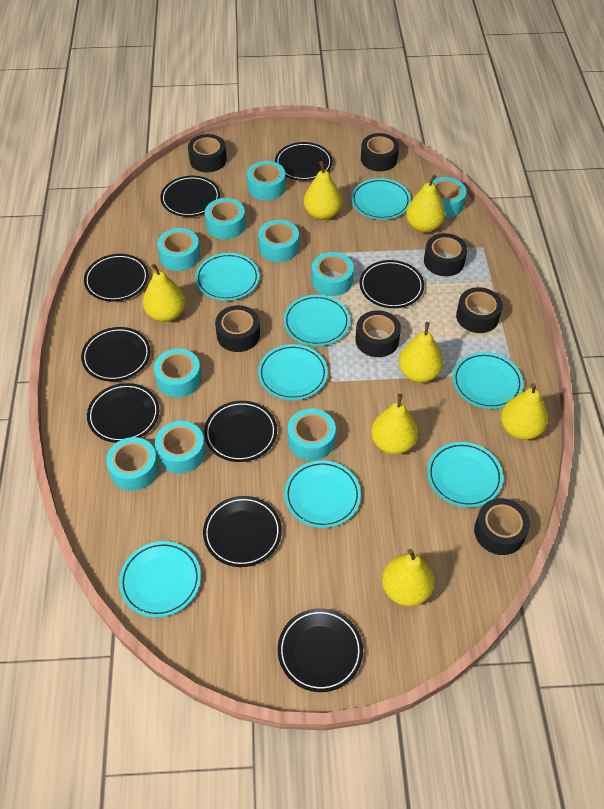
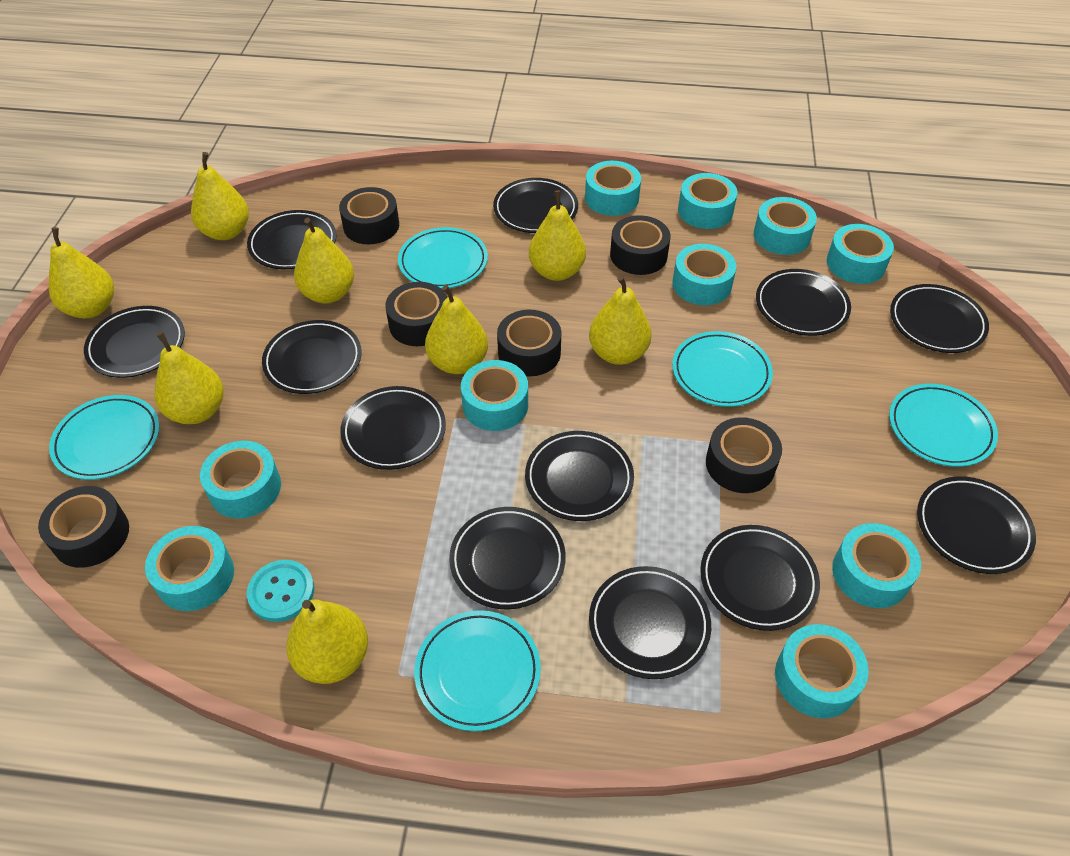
black plate: 9 -> 12
black tape: 7 -> 6
turquoise button: 0 -> 1
turquoise plate: 8 -> 5
yellow pear: 7 -> 8

